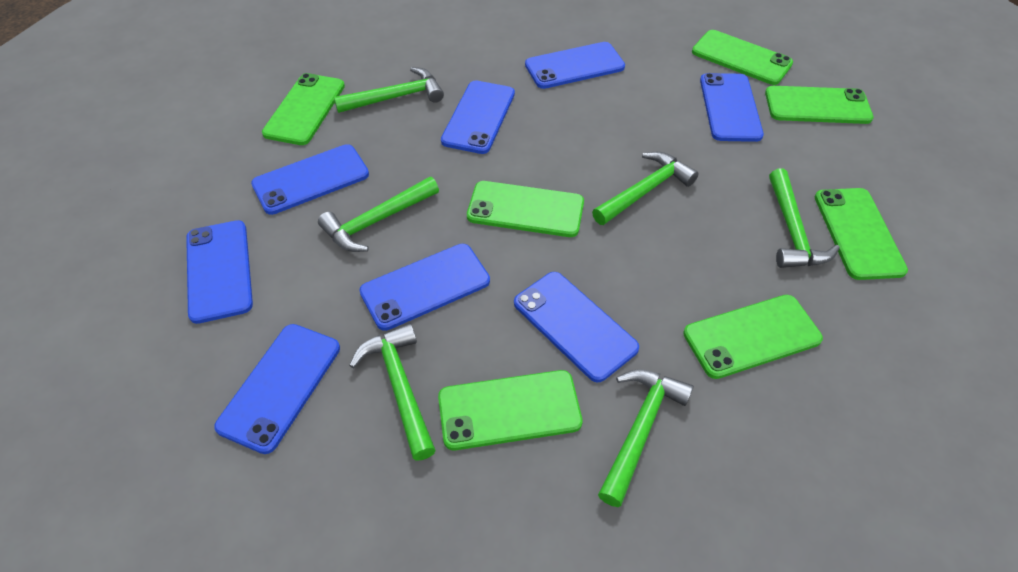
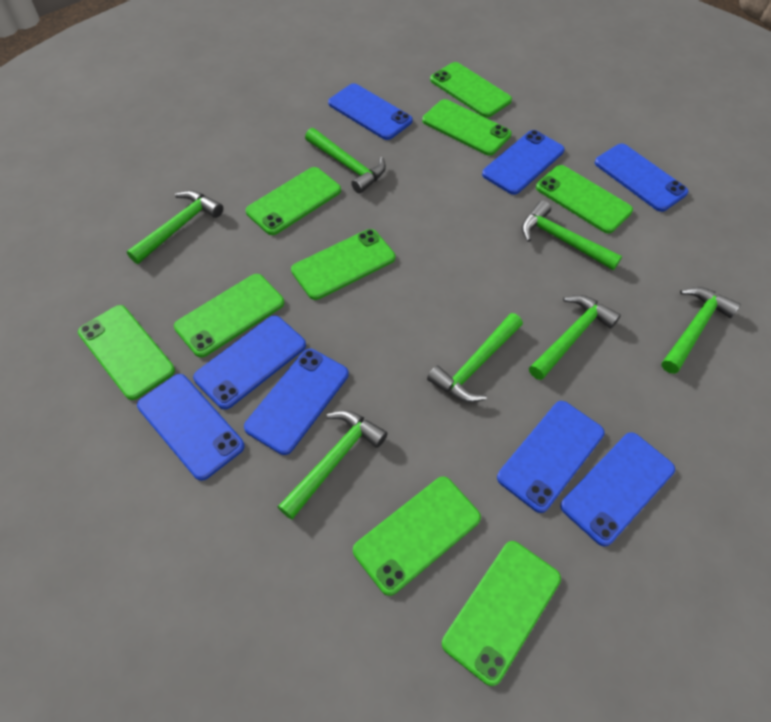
green hammer: 6 -> 7
green phone: 7 -> 9

